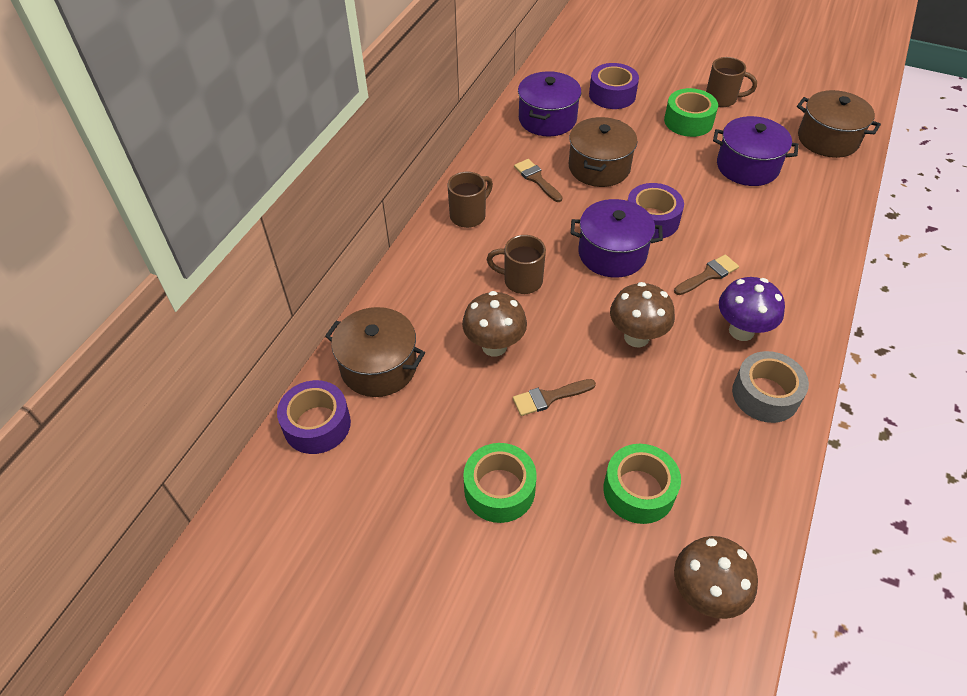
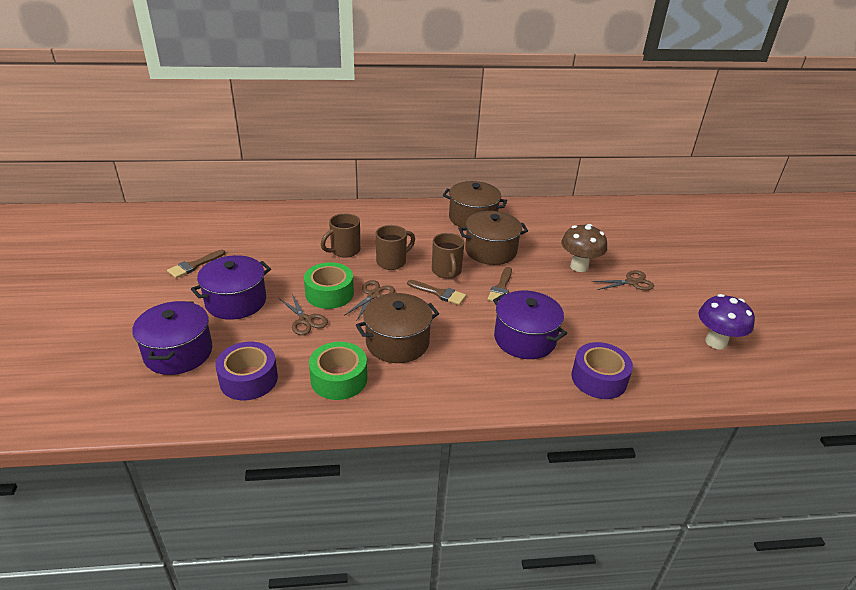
brown mushroom: 3 -> 1
brown scissors: 0 -> 3
green tape: 3 -> 2
grey tape: 1 -> 0
purple tape: 3 -> 2

